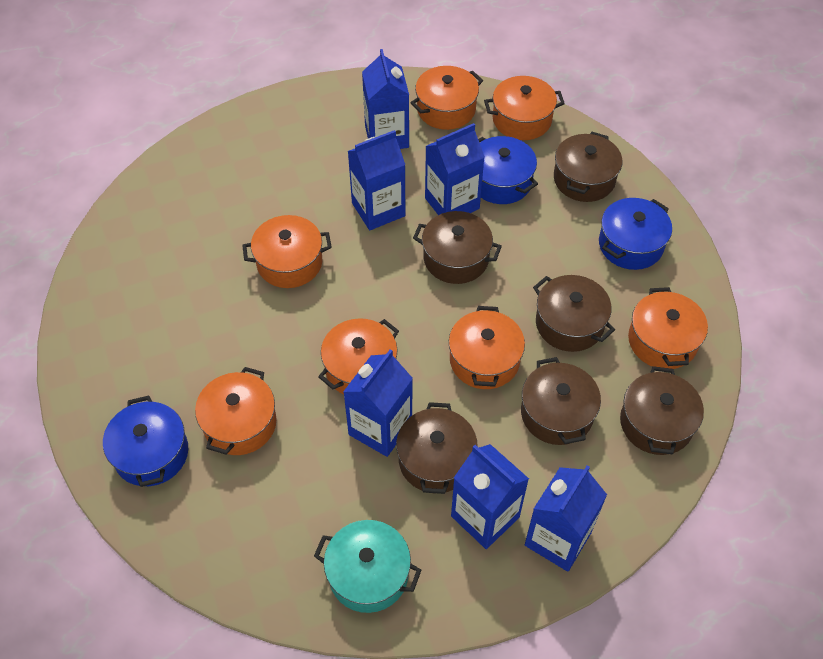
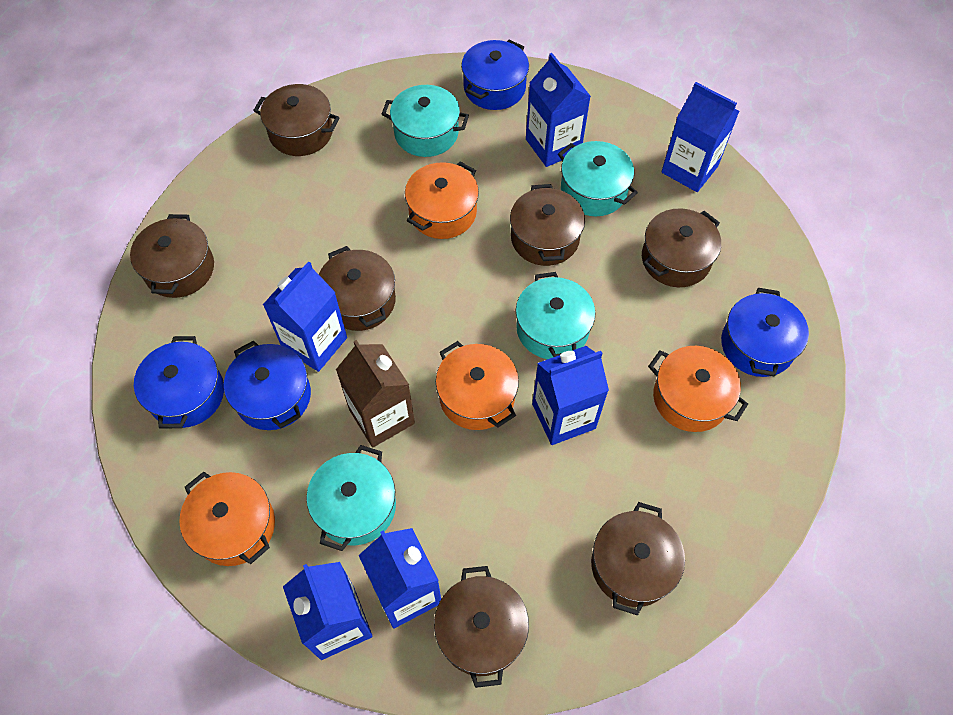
blue pot: 3 -> 4
brown carton: 0 -> 1
brown pot: 6 -> 7
orange pot: 7 -> 4
turquoise pot: 1 -> 4

